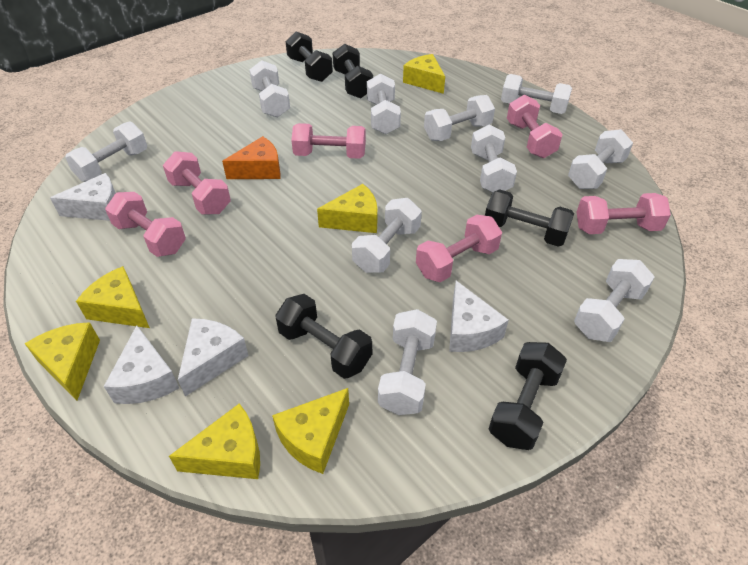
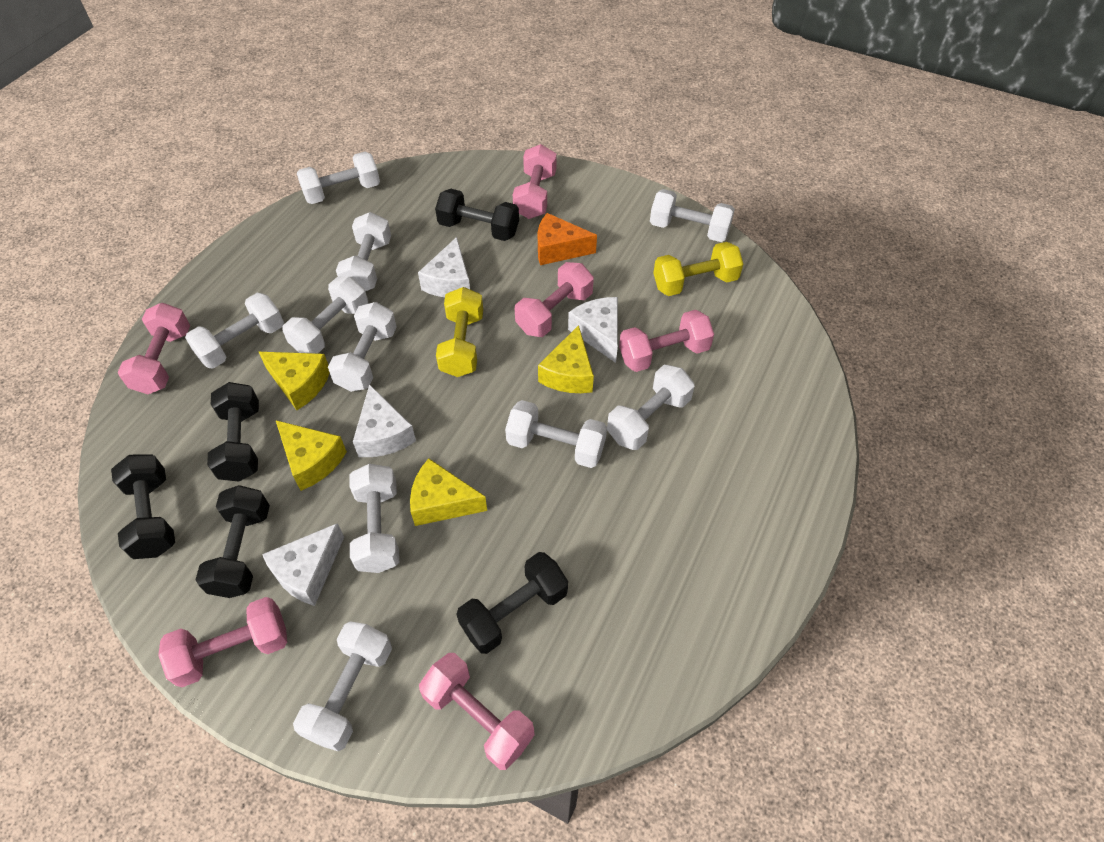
yellow cheese: 6 -> 4
yellow dumbbell: 0 -> 2

